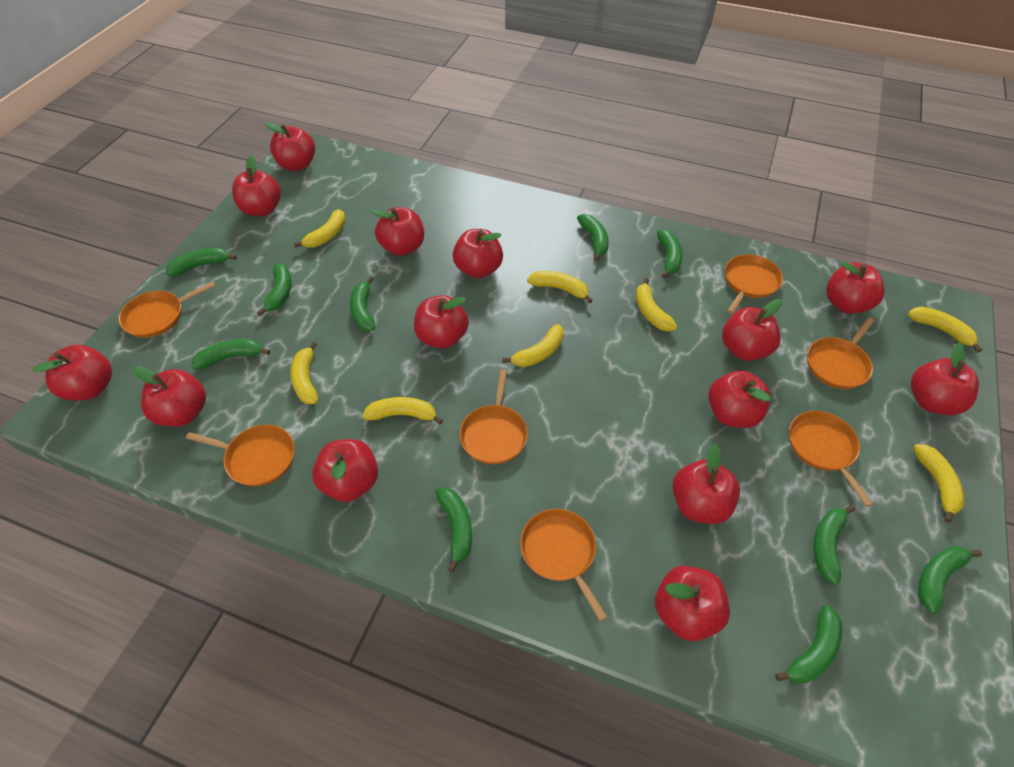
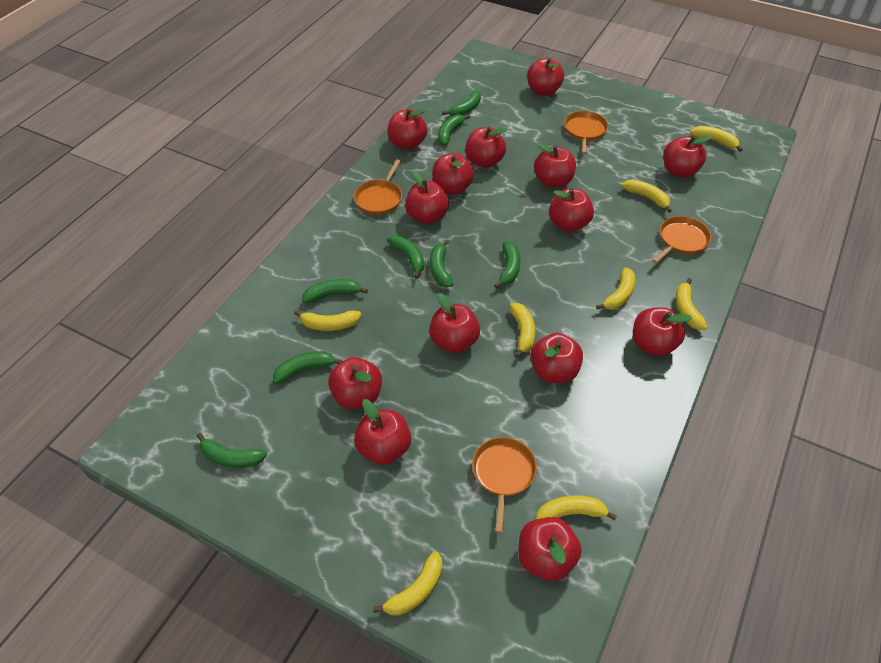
green banana: 10 -> 8
orange pan: 7 -> 4

